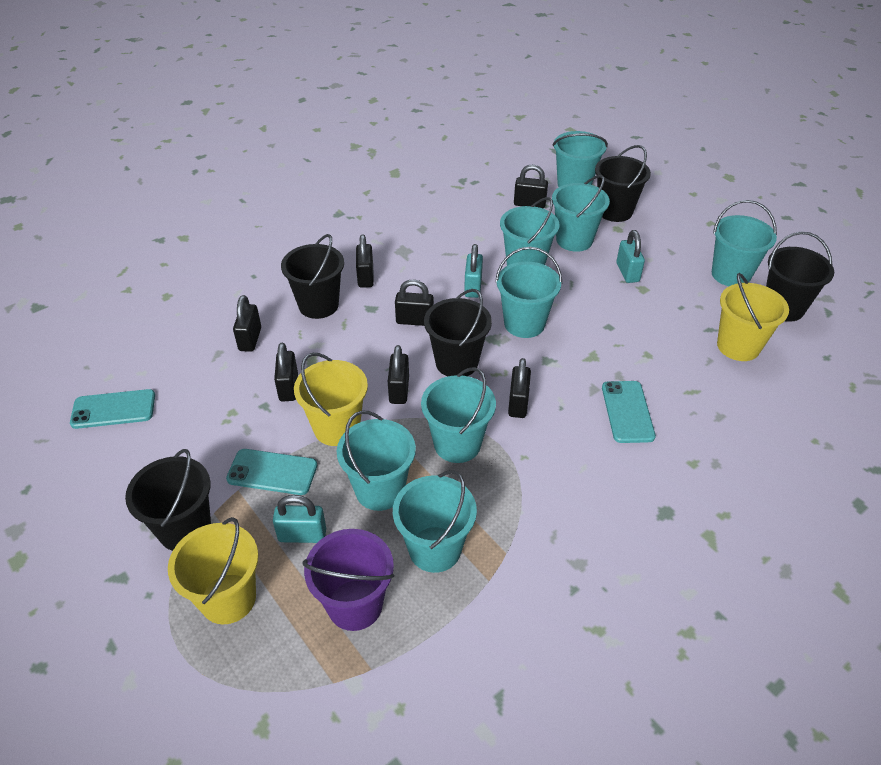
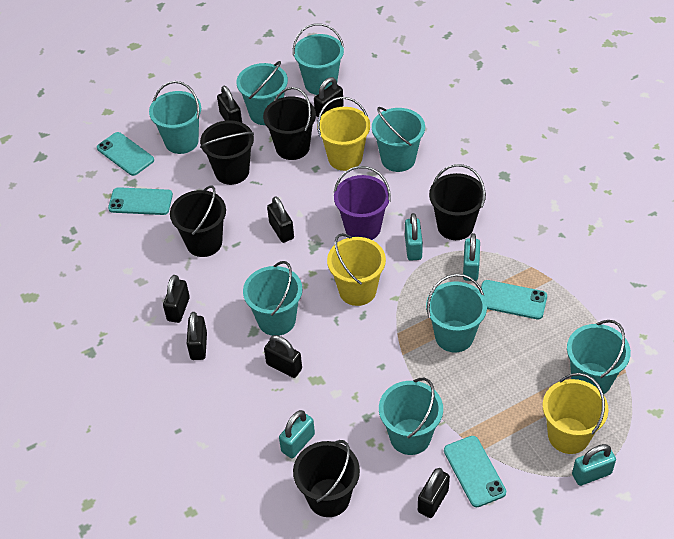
turquoise padlock: 3 -> 4
turquoise phone: 3 -> 4

